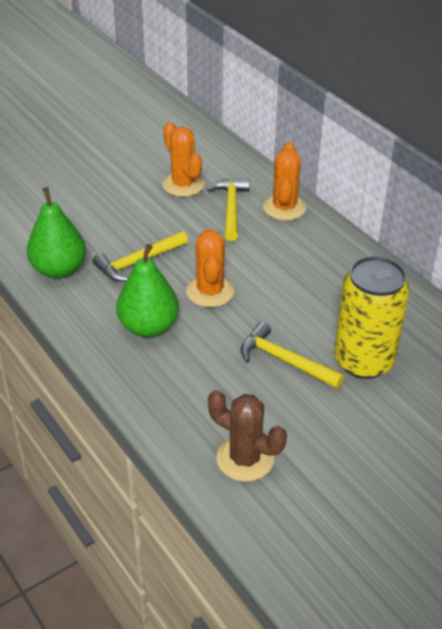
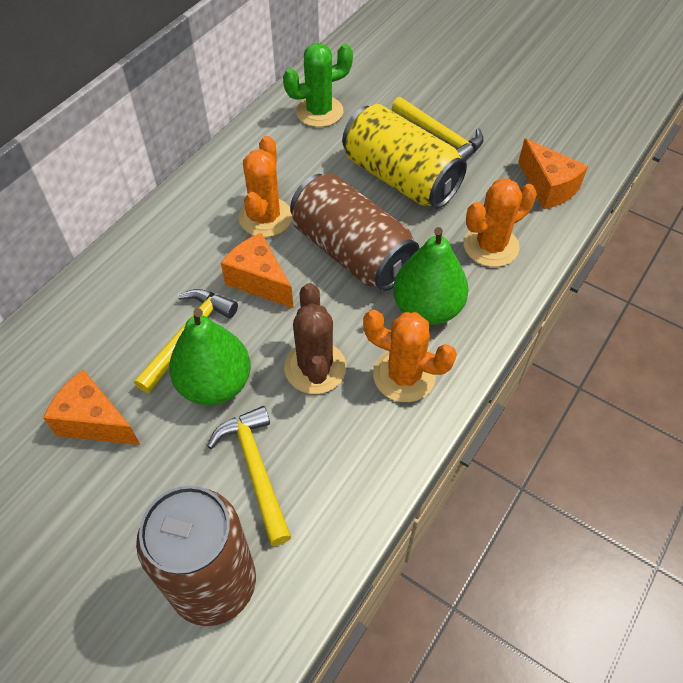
brown can: 0 -> 2
green cactus: 0 -> 1
orange cheese: 0 -> 3

